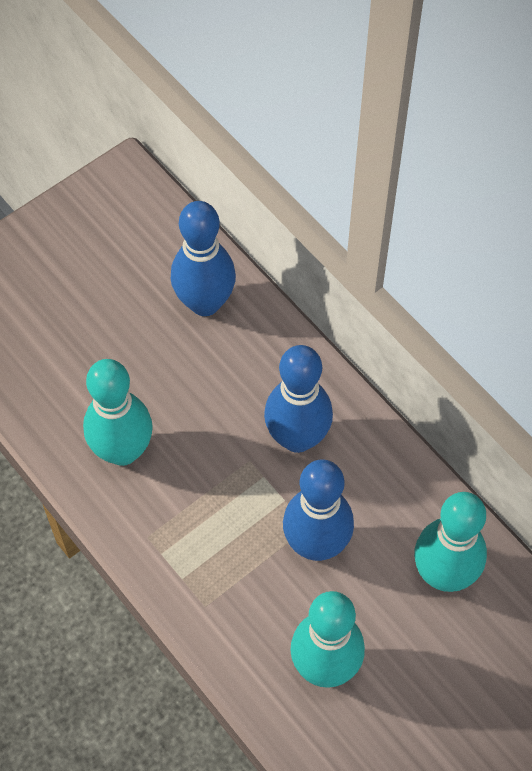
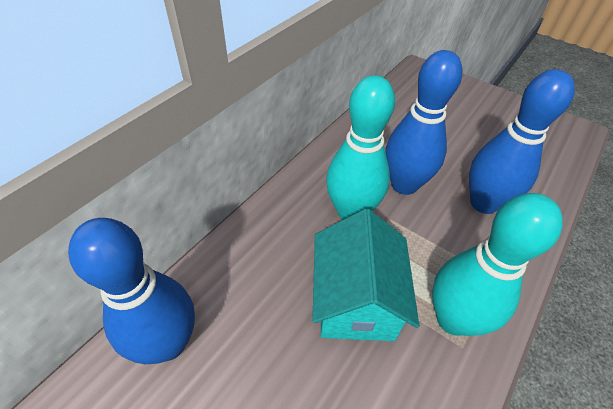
turquoise bowling pin: 3 -> 2
turquoise house: 0 -> 1

